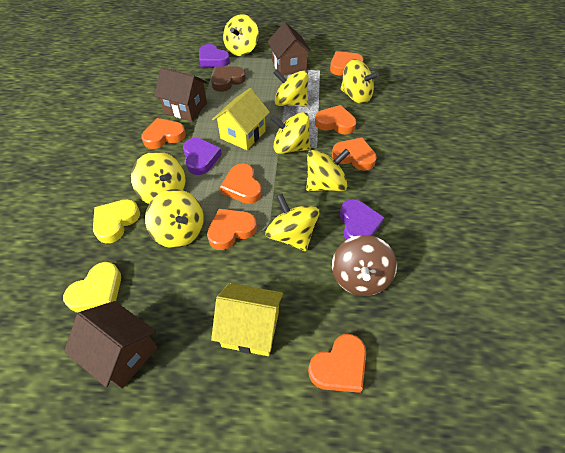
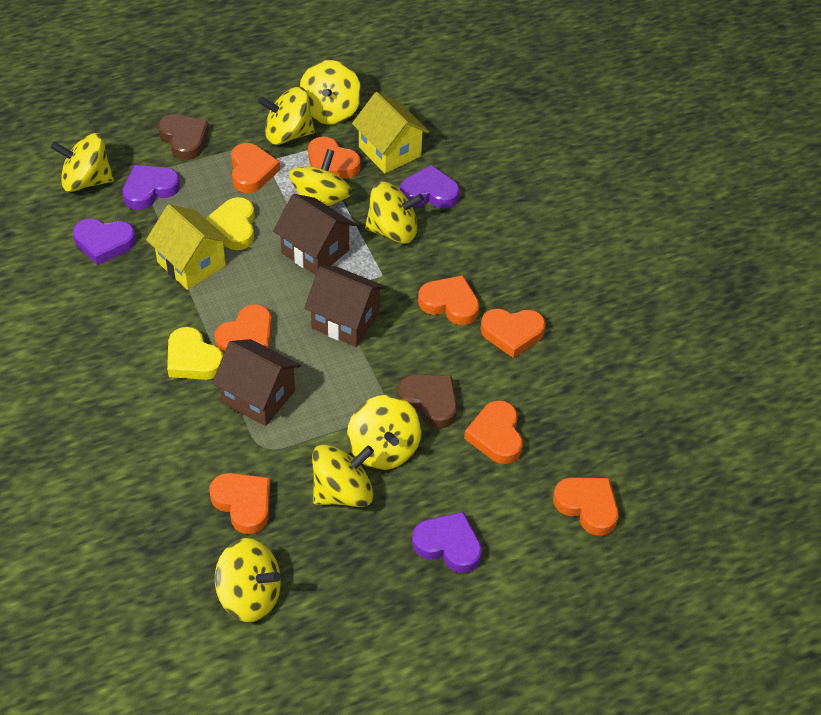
brown heart: 1 -> 2
brown spinning top: 1 -> 0
orange heart: 7 -> 8
purple heart: 3 -> 4

